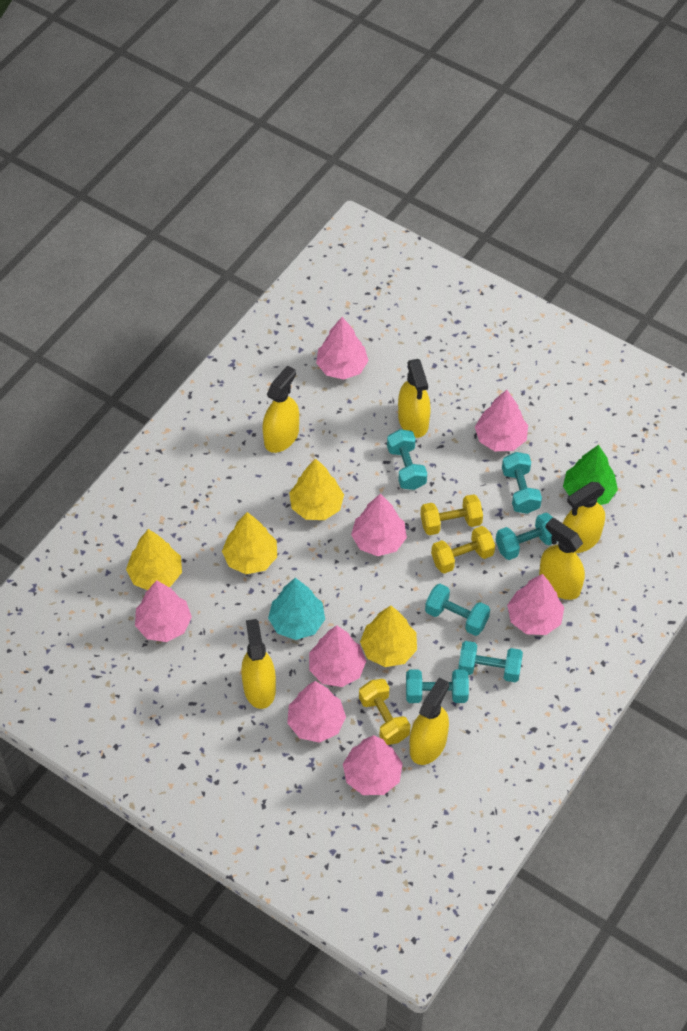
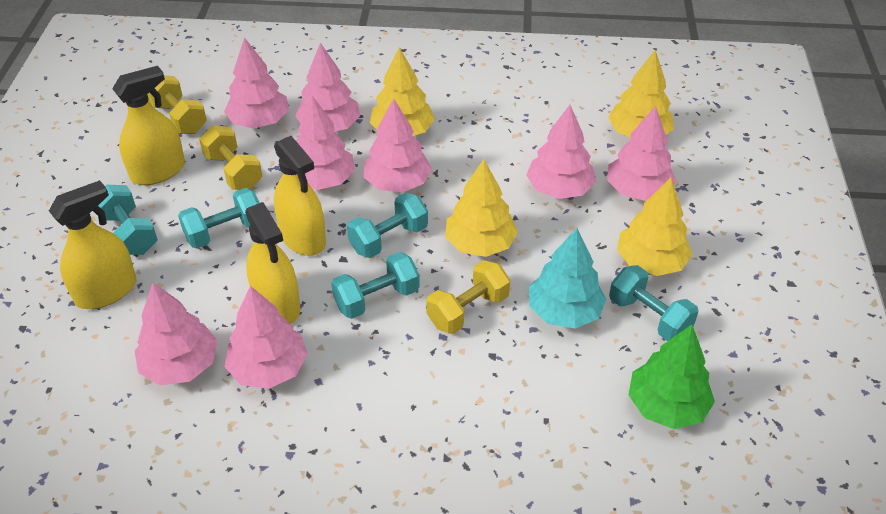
turquoise dumbbell: 6 -> 5
yellow spray bottle: 6 -> 4

